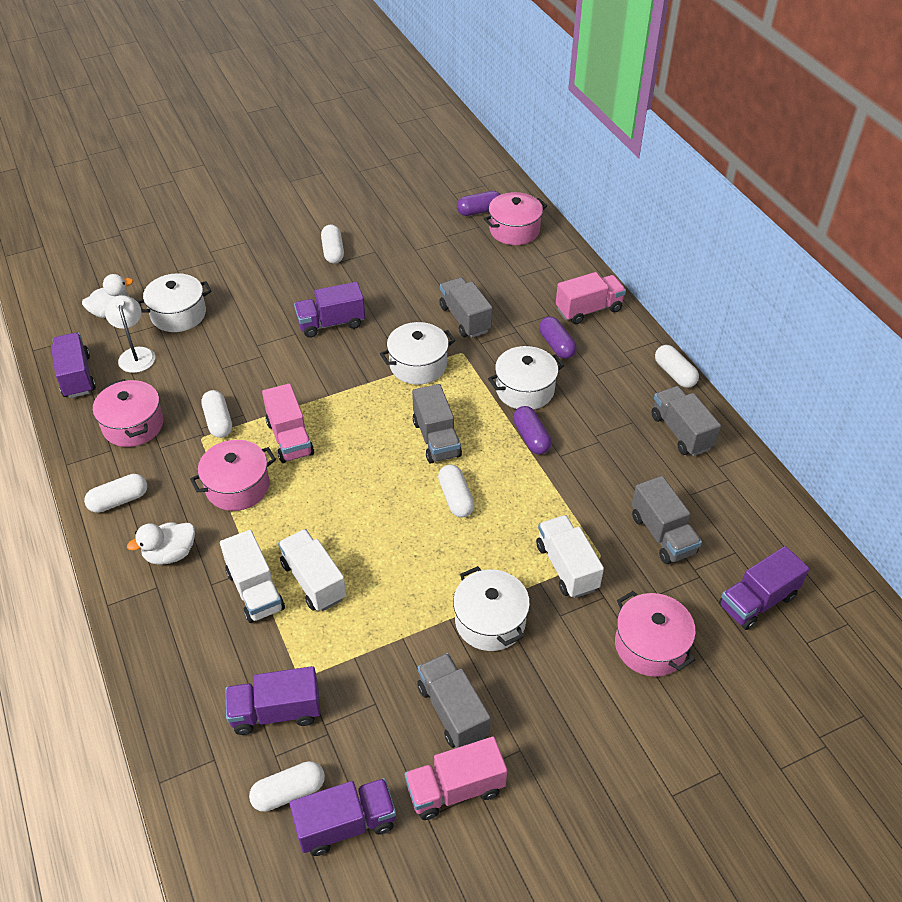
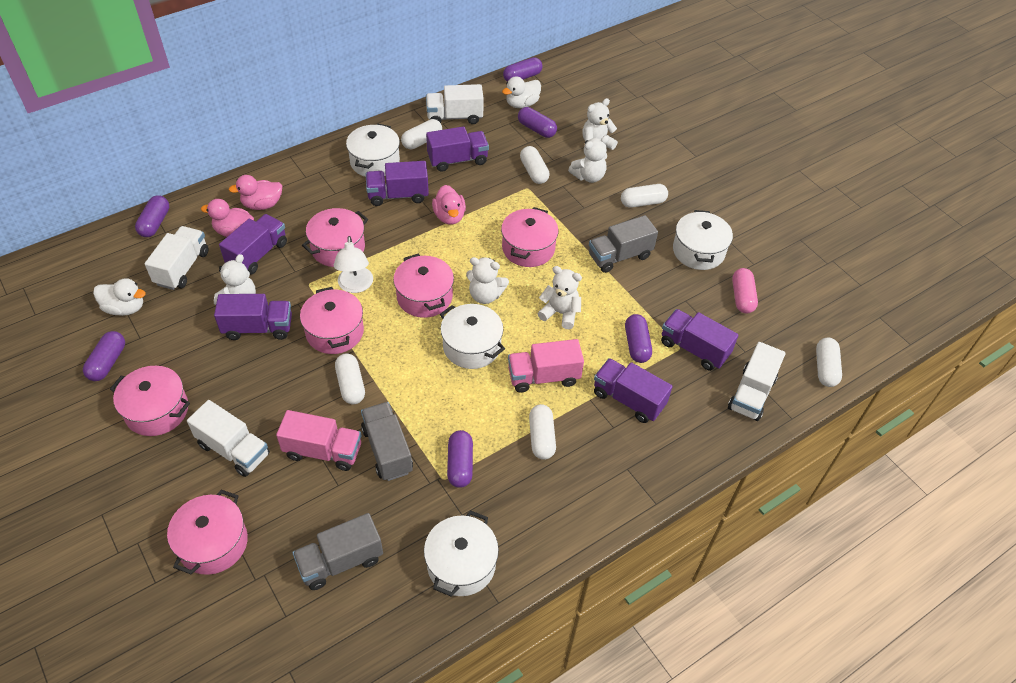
grey truck: 5 -> 3
pink capsule: 0 -> 1
pink duck: 0 -> 3
pink pot: 4 -> 6
pink truck: 3 -> 2
purple capsule: 3 -> 6
purple truck: 5 -> 6
white teddy bear: 0 -> 5
white truck: 3 -> 4

